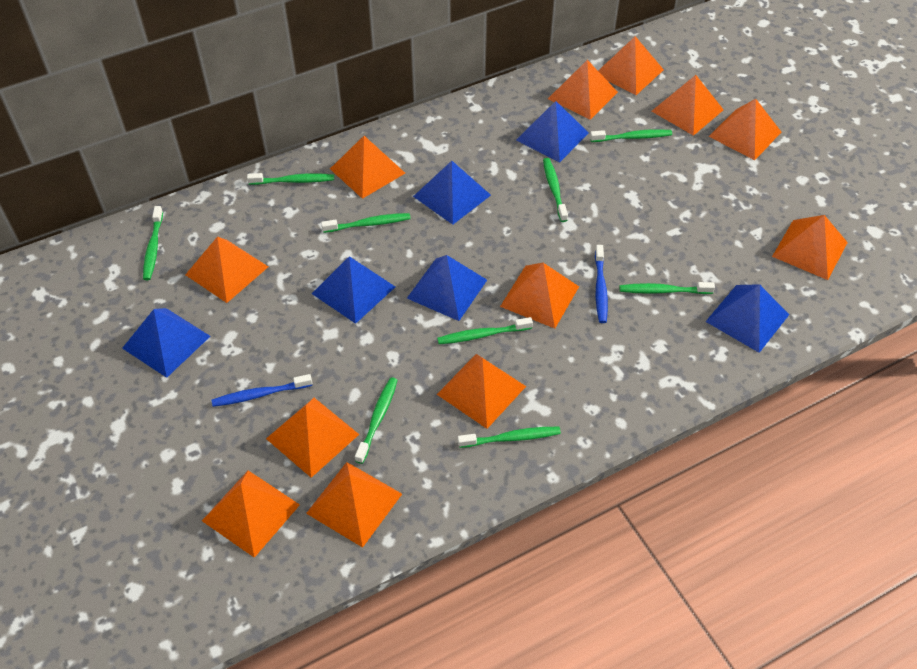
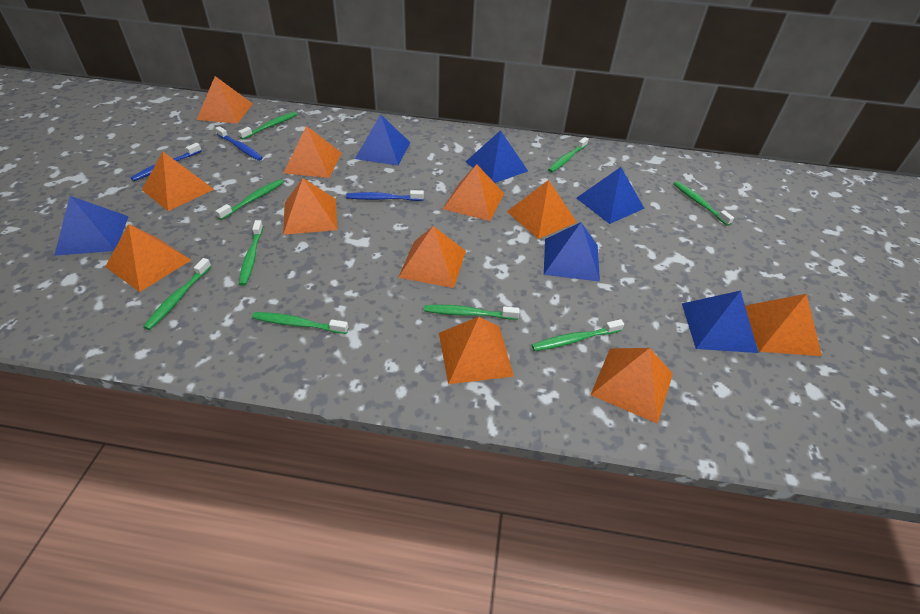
blue toothbrush: 2 -> 3
orange pyramid: 12 -> 11

